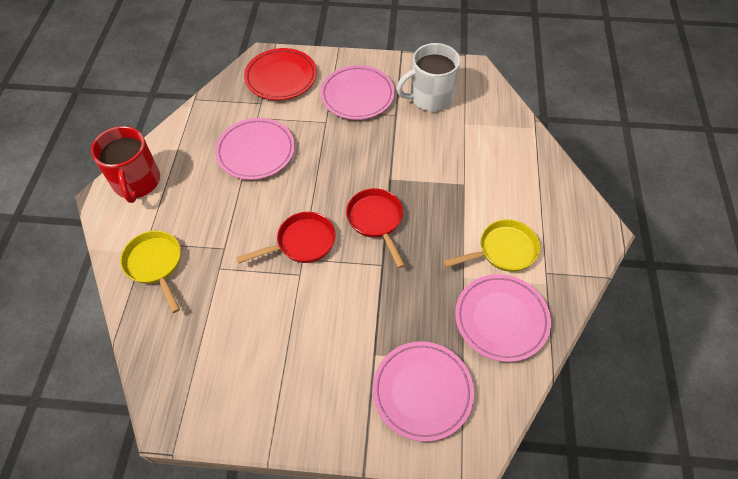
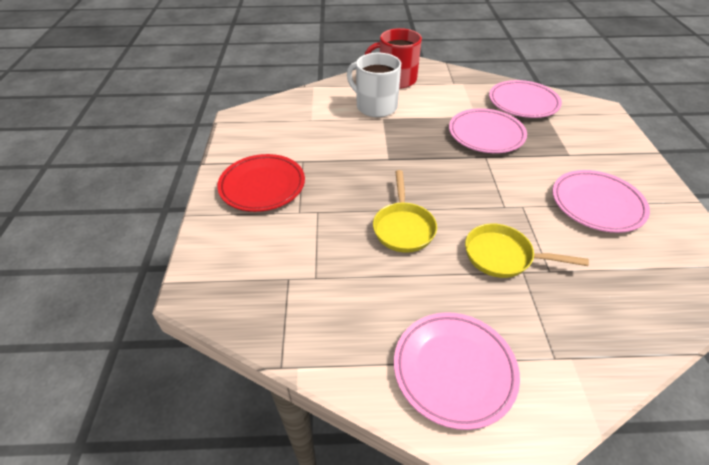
red pan: 2 -> 0

